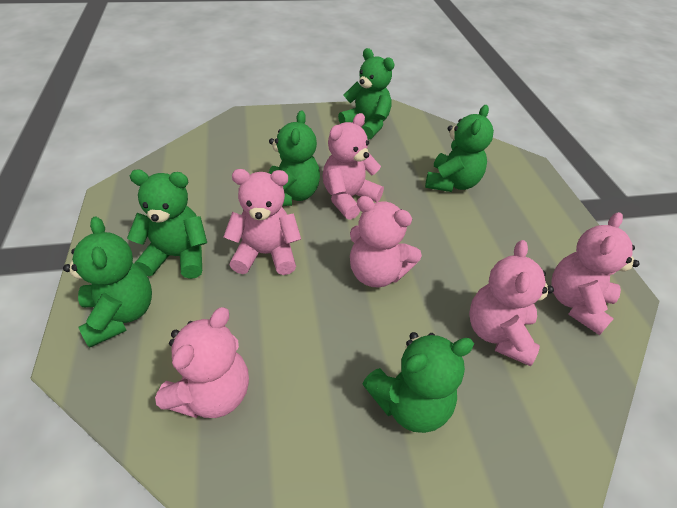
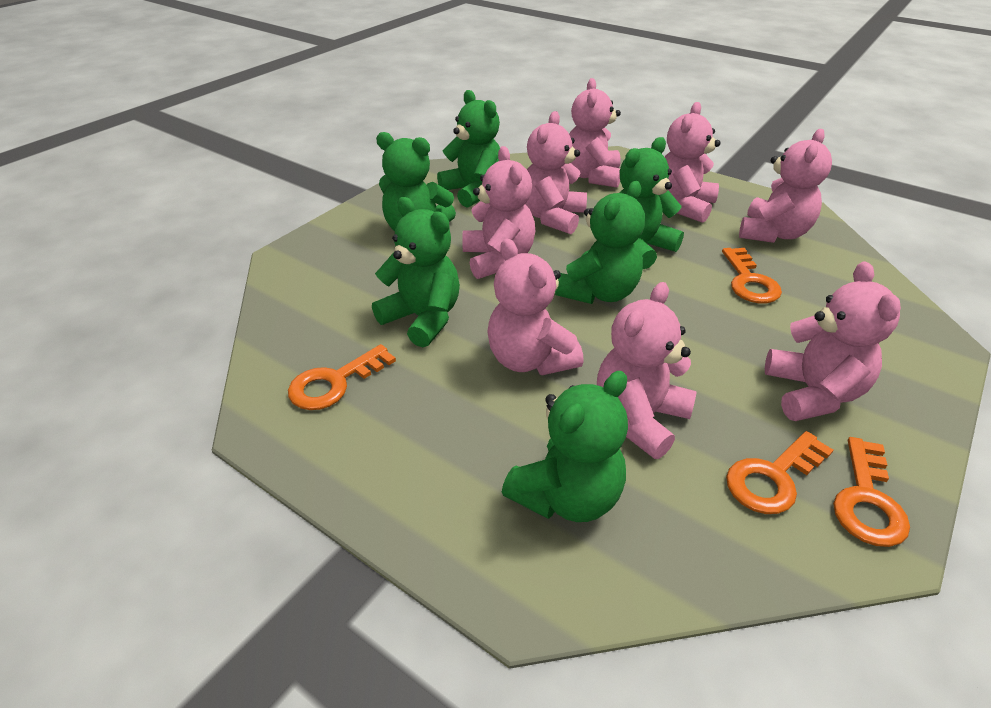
orange key: 0 -> 4
pink teddy bear: 6 -> 8

